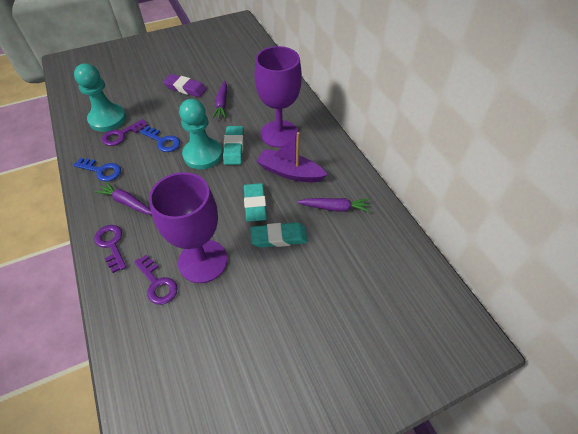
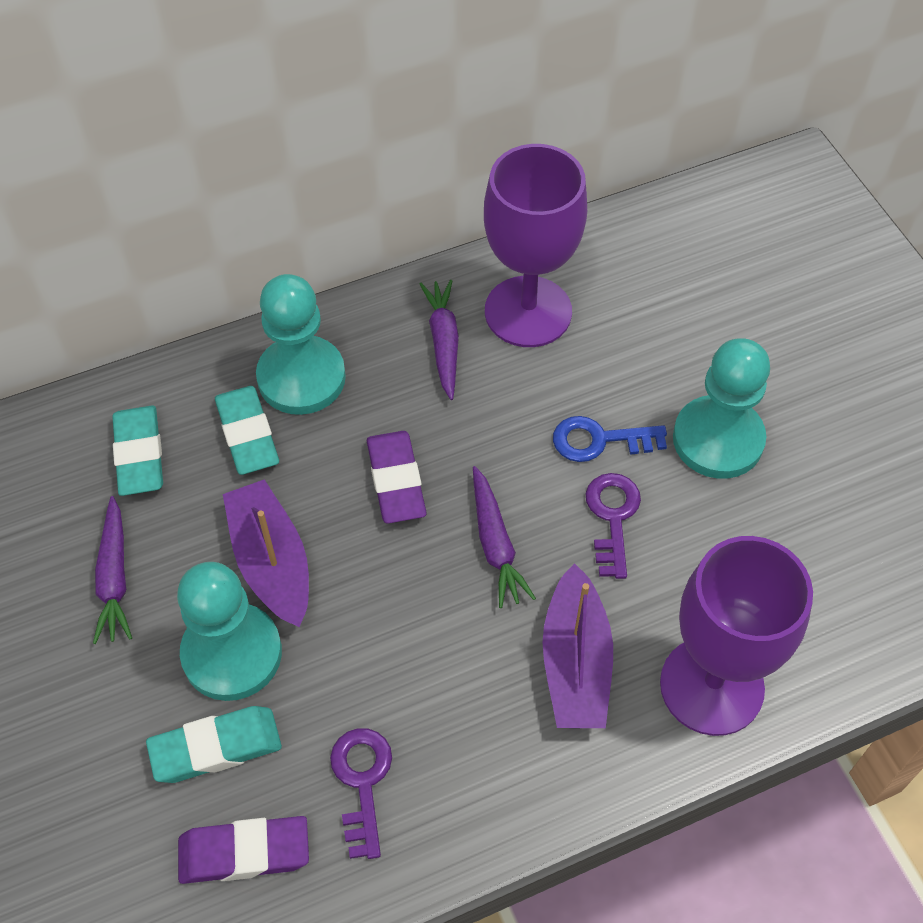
blue key: 2 -> 1
purple boat: 1 -> 2
purple eraser: 1 -> 2
purple key: 3 -> 2
turquoise pawn: 2 -> 3

